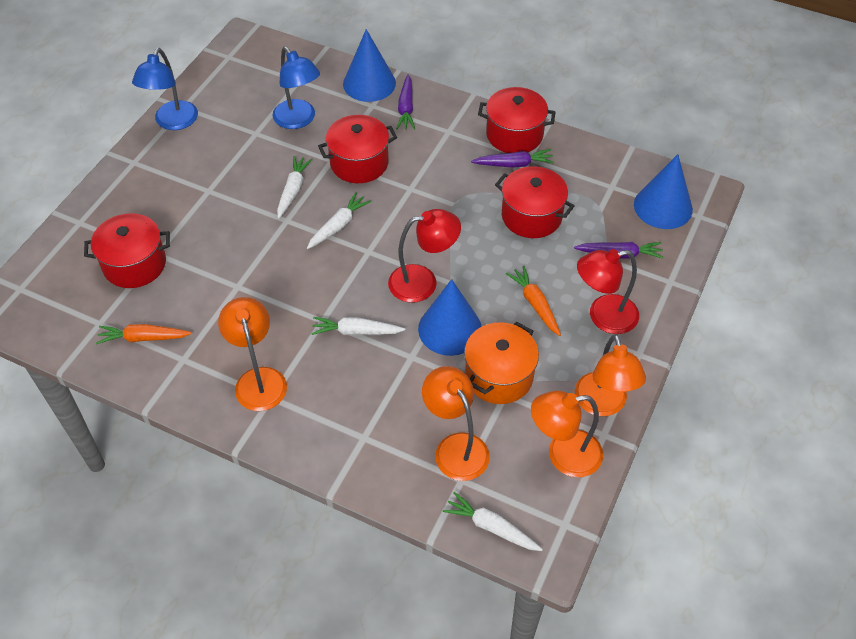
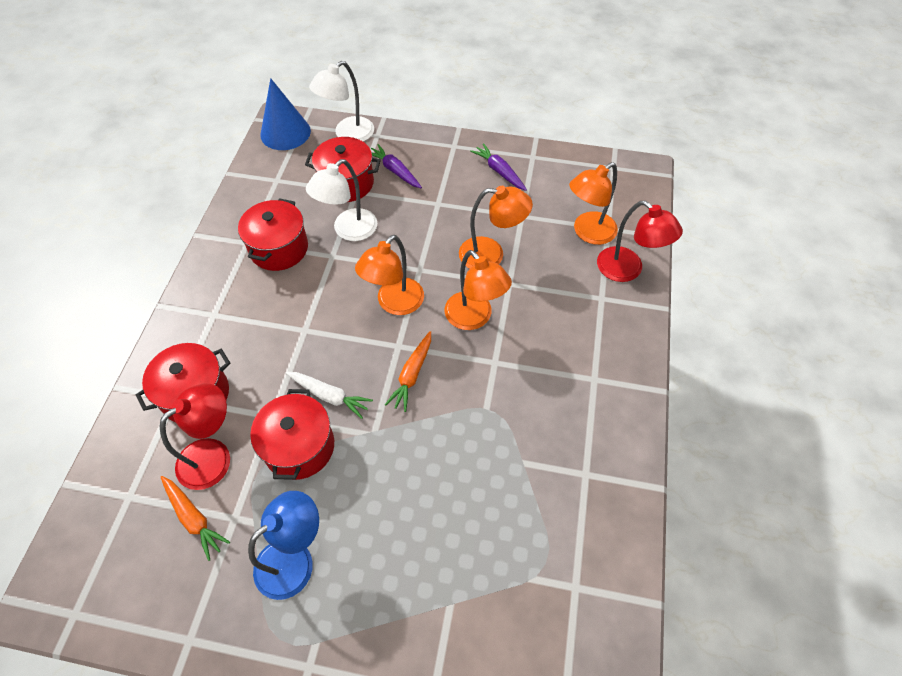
blue cone: 3 -> 1
blue lamp: 2 -> 1
orange pot: 1 -> 0
purple carrot: 3 -> 2
white carrot: 4 -> 1
white lamp: 0 -> 2

